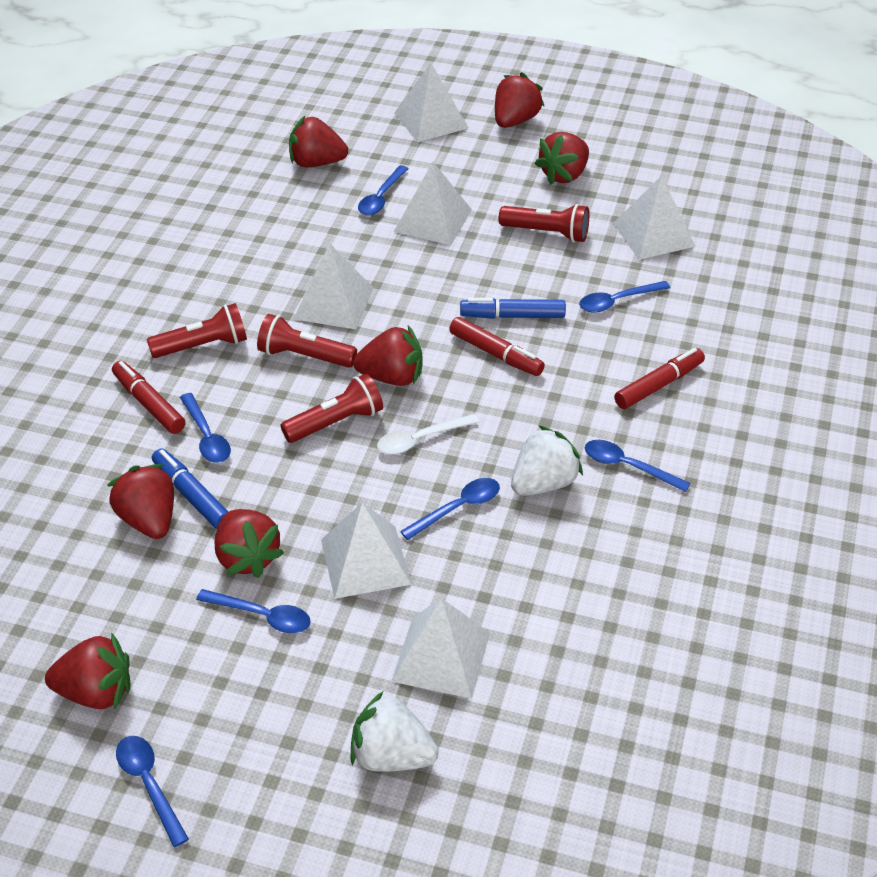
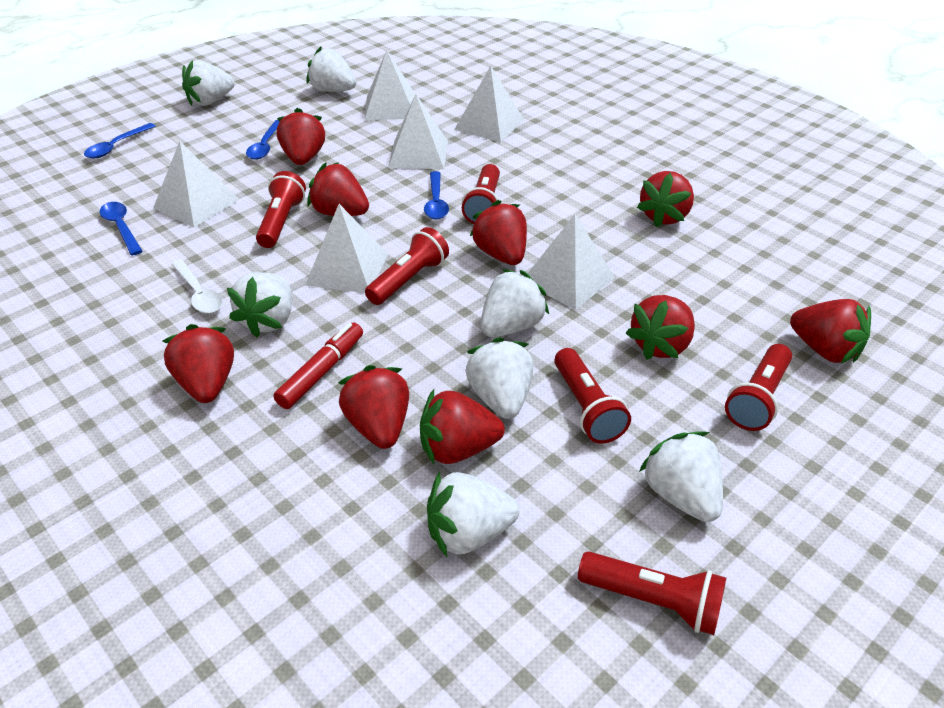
blue marker: 2 -> 0
blue spoon: 7 -> 4
red flashlight: 4 -> 6
red marker: 3 -> 1
red strawberry: 7 -> 9
white strawberry: 2 -> 7

